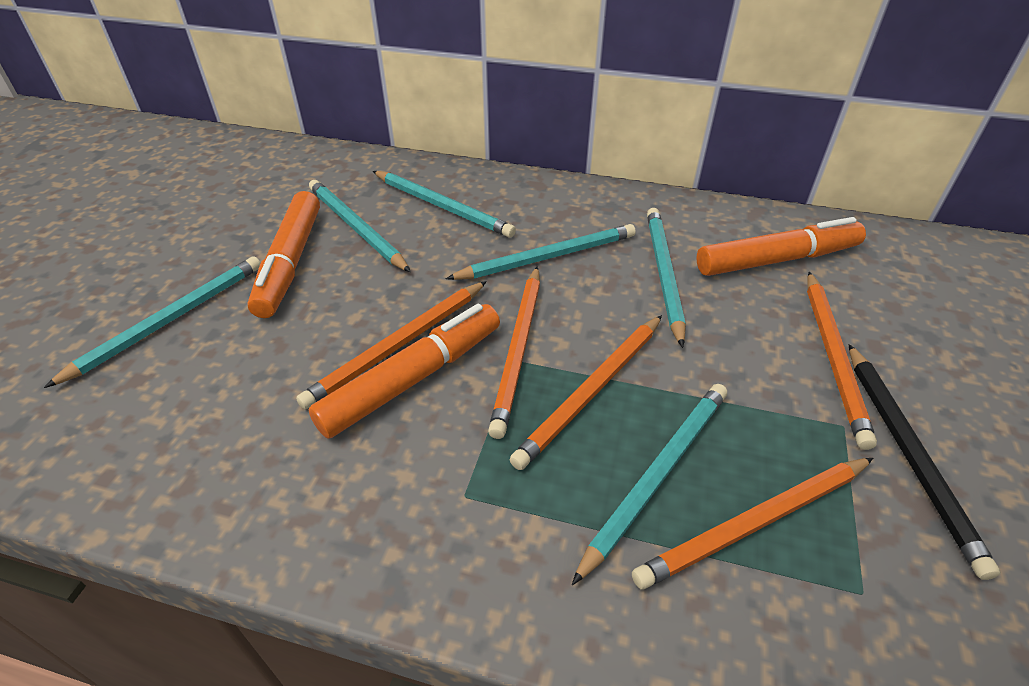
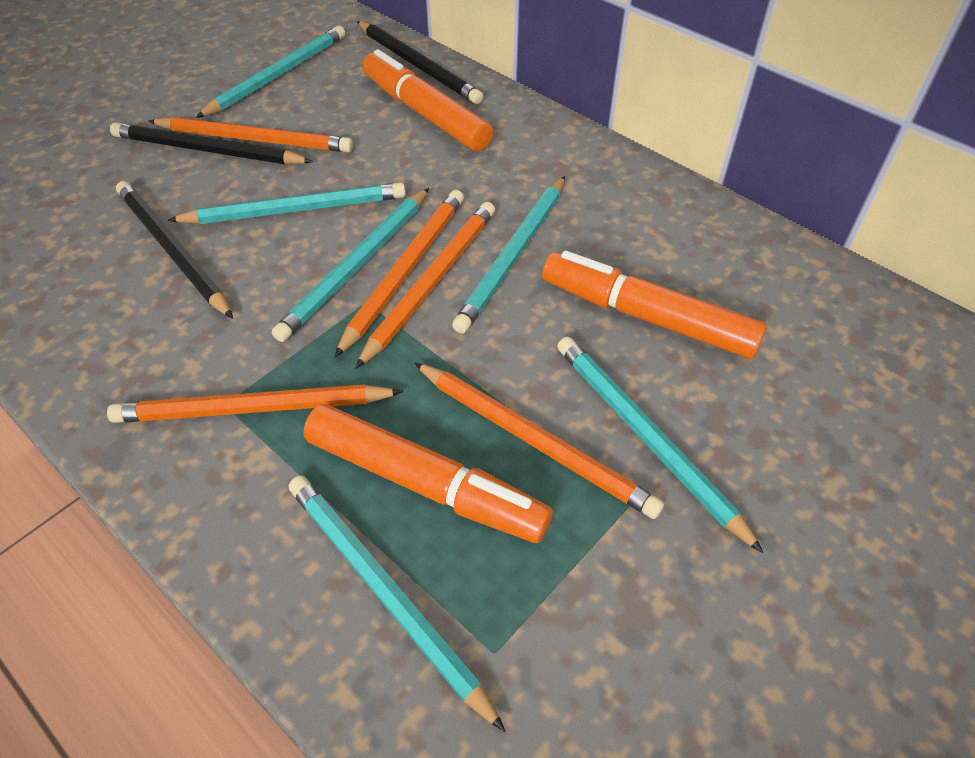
black pencil: 1 -> 3

